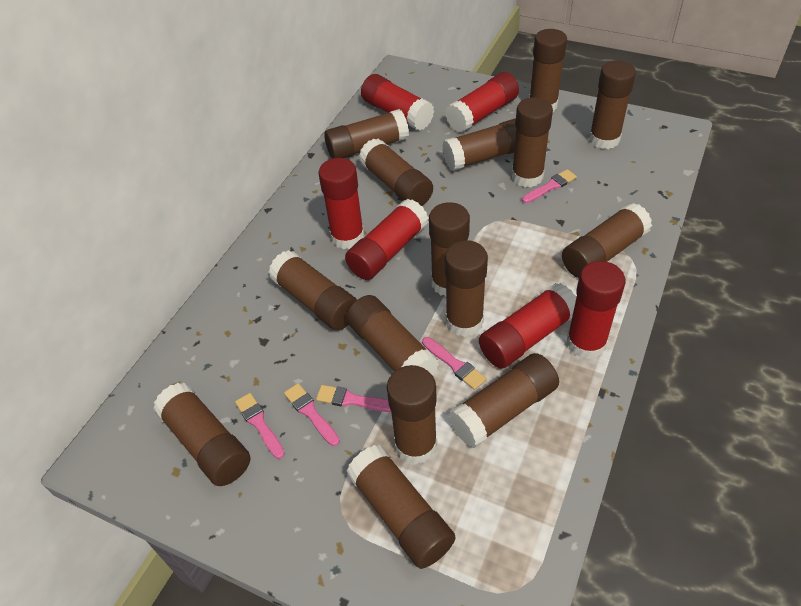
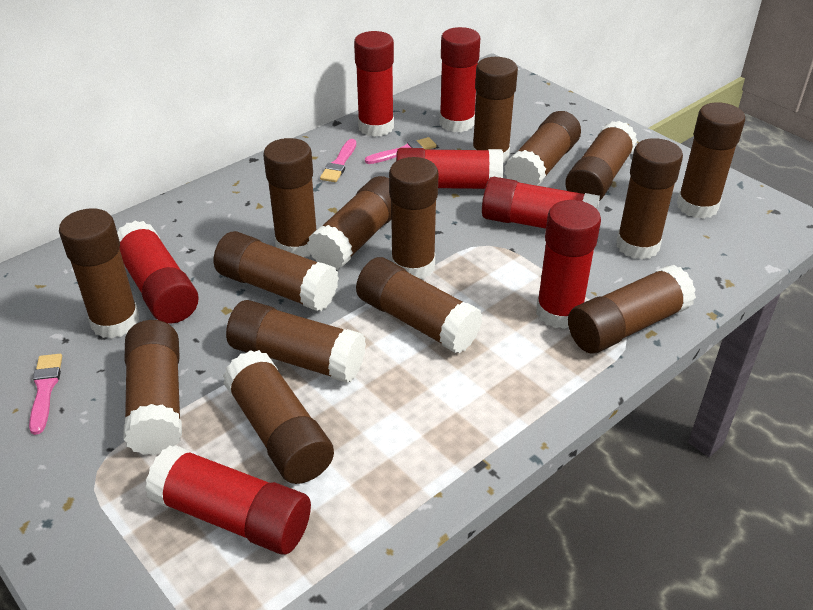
pink brush: 5 -> 3
red glue stick: 6 -> 7

